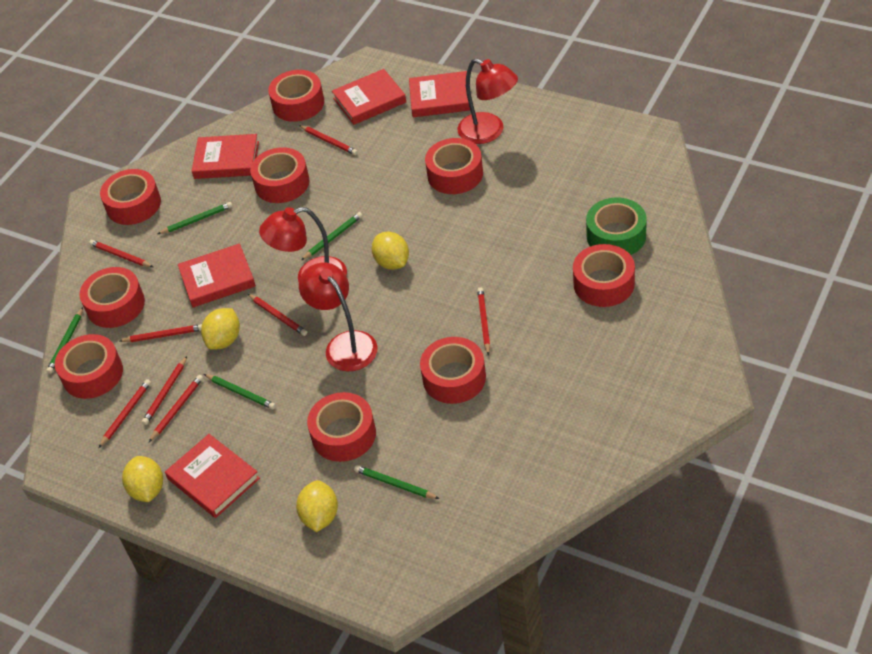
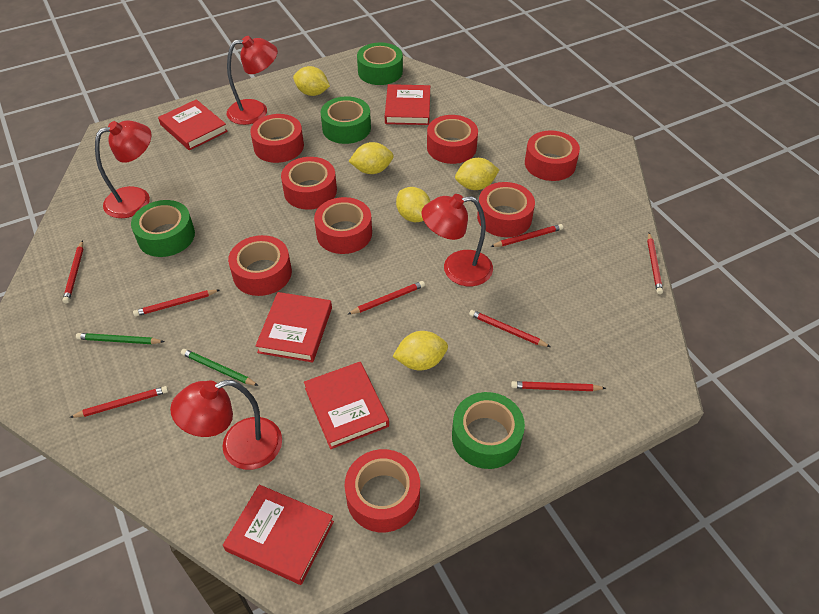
green pencil: 5 -> 2
green tape: 1 -> 4
red lamp: 3 -> 4
red tape: 9 -> 8
yellow lemon: 4 -> 5

